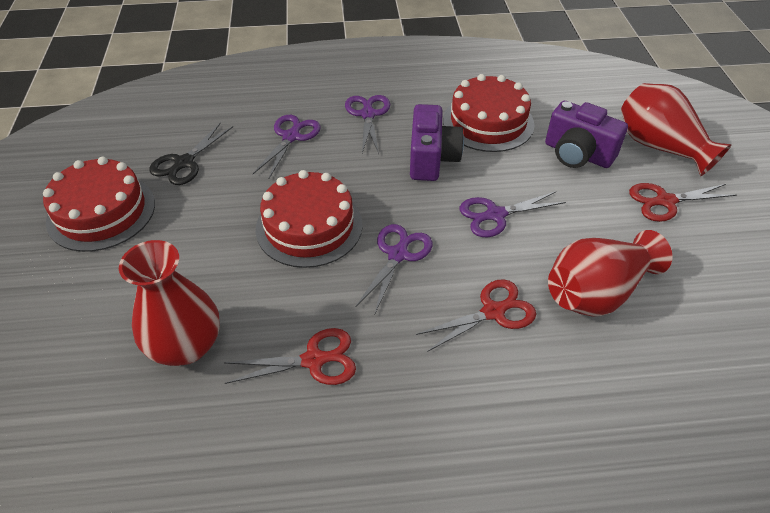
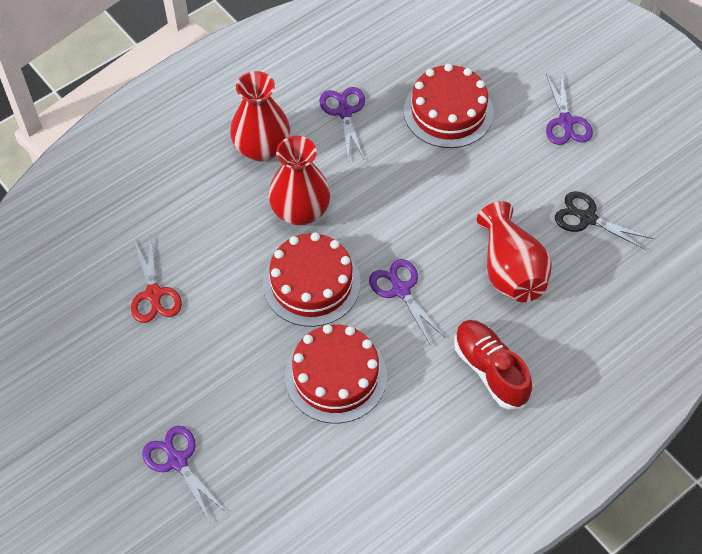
purple camera: 2 -> 0
red scissors: 3 -> 1
red shoe: 0 -> 1

